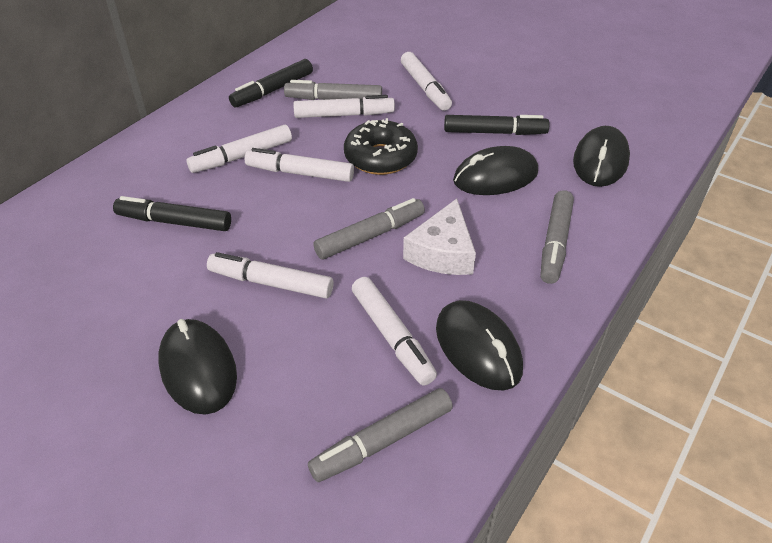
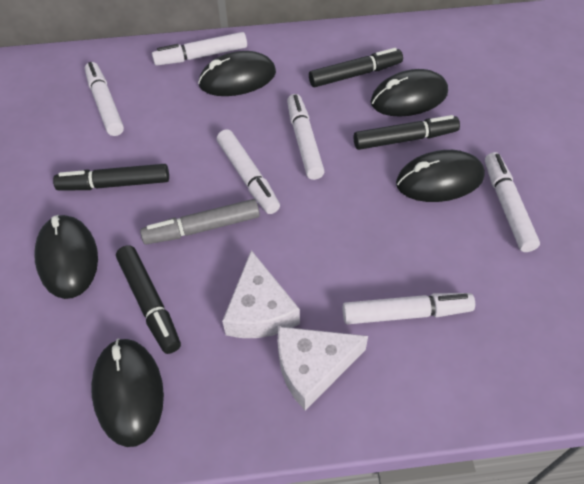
black donut: 1 -> 0
black marker: 3 -> 4
black mouse: 4 -> 5
grey marker: 4 -> 1
white cheese: 1 -> 2

